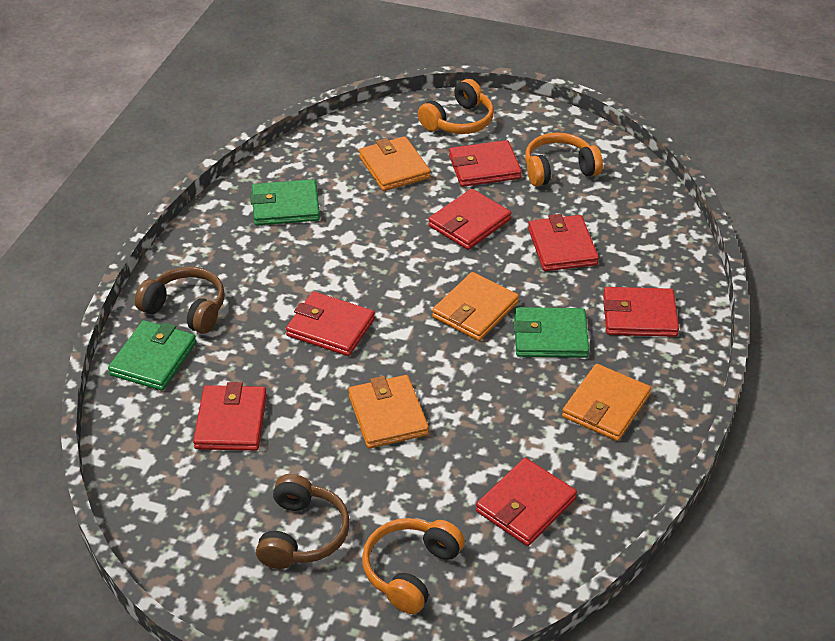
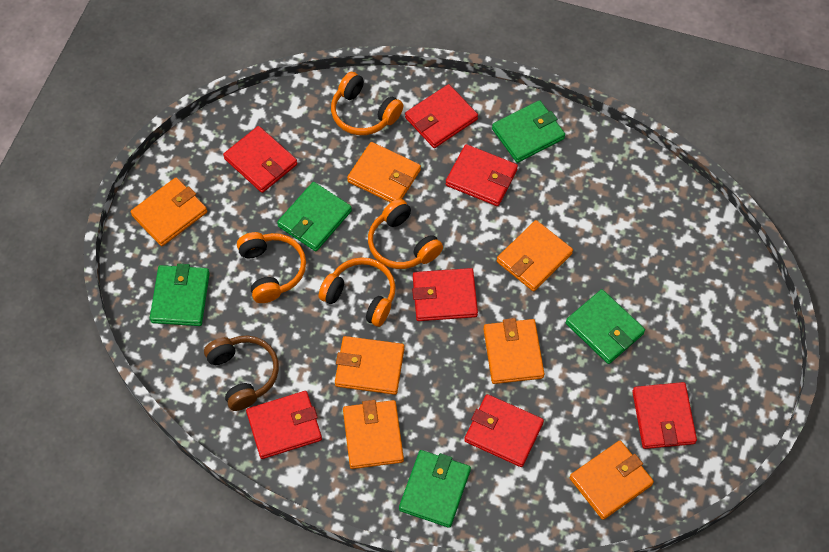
brown headphones: 2 -> 1
green wallet: 3 -> 5
orange headphones: 3 -> 4
orange wallet: 4 -> 7

